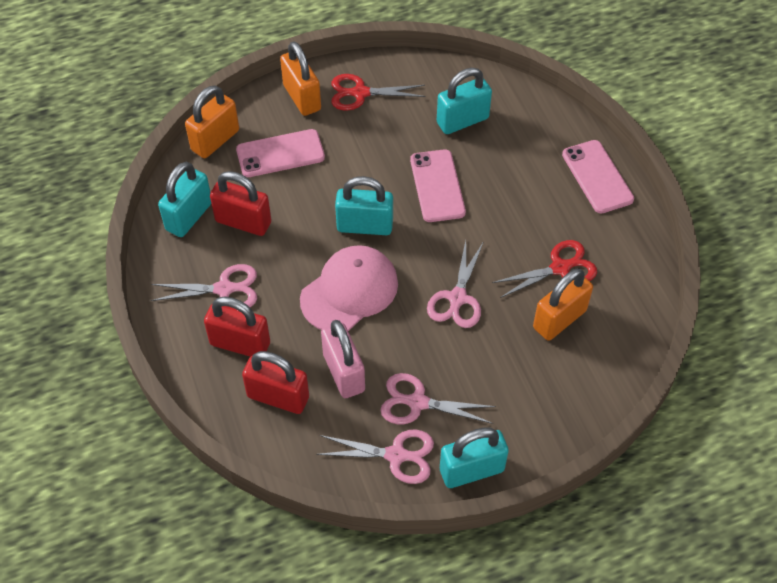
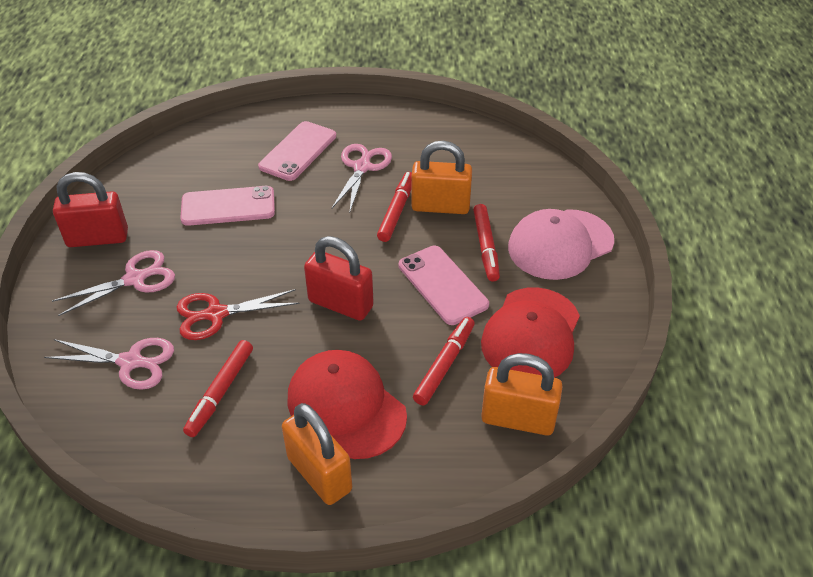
pink padlock: 1 -> 0
pink scissors: 4 -> 3
red cap: 0 -> 2
red marker: 0 -> 4
red padlock: 3 -> 2
red scissors: 2 -> 1
turquoise padlock: 4 -> 0

